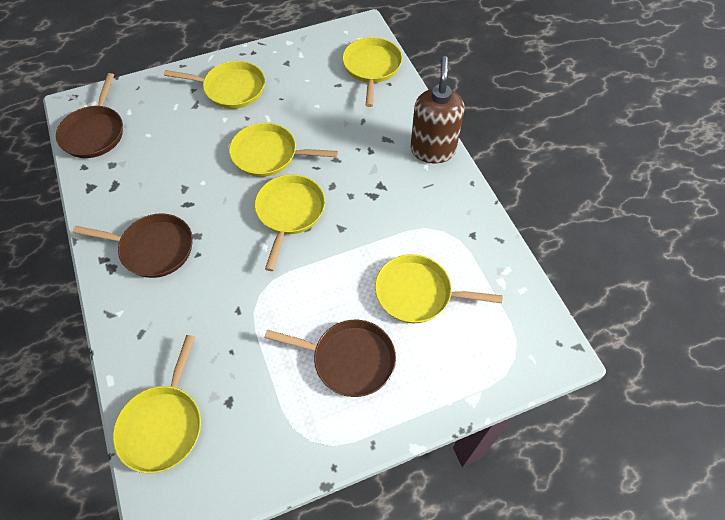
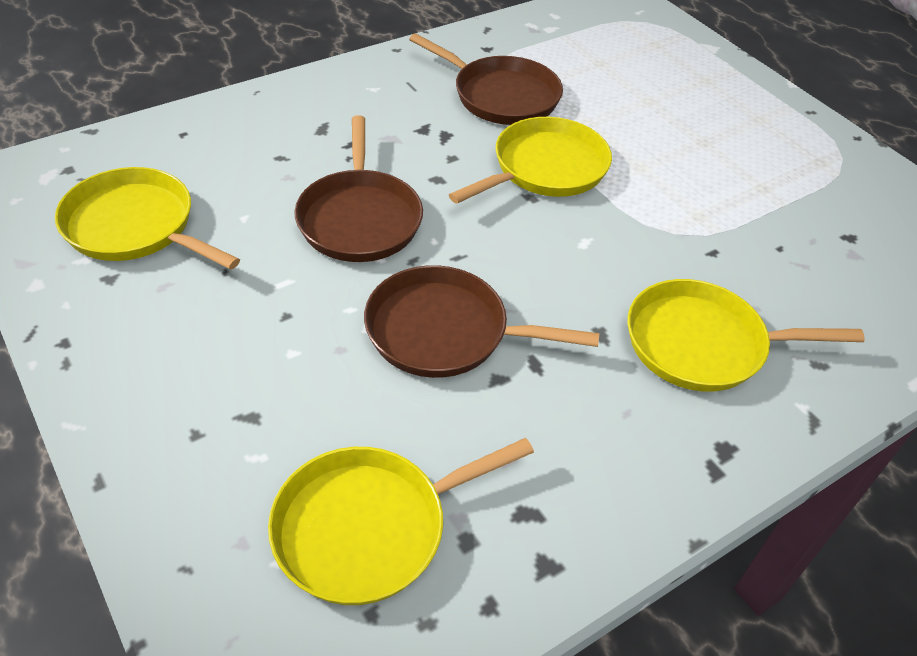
brown soap dispenser: 1 -> 0
yellow pan: 6 -> 4

